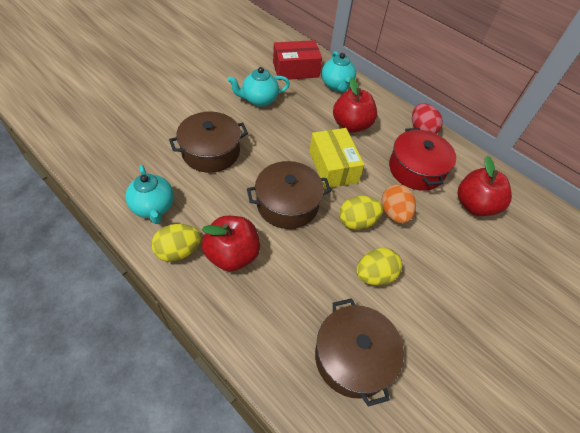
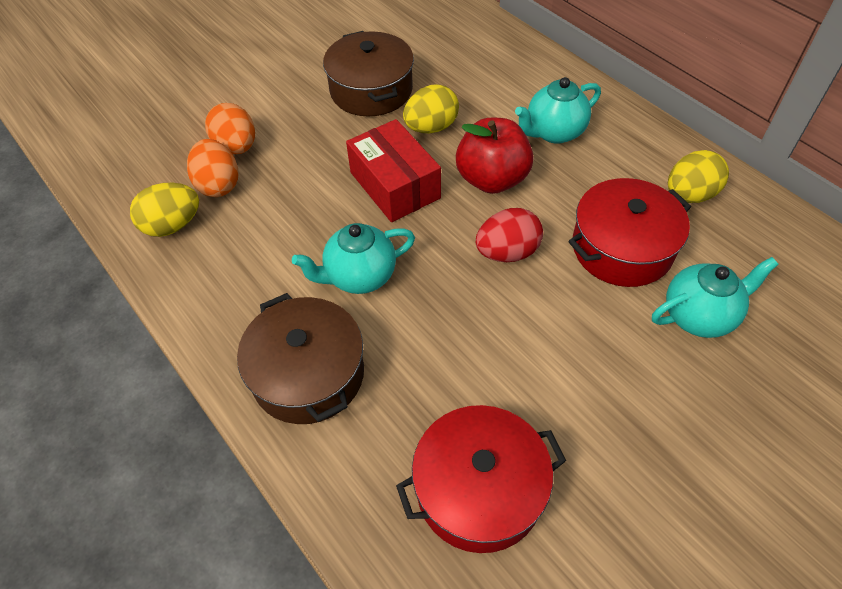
brown pot: 3 -> 2
orange egg: 1 -> 2
red apple: 3 -> 1
red pot: 1 -> 2
yellow box: 1 -> 0

